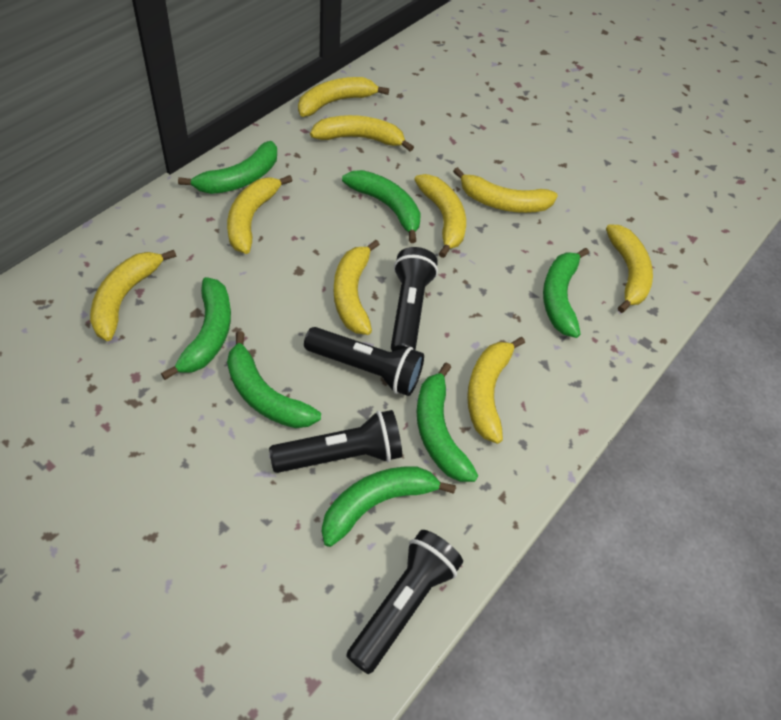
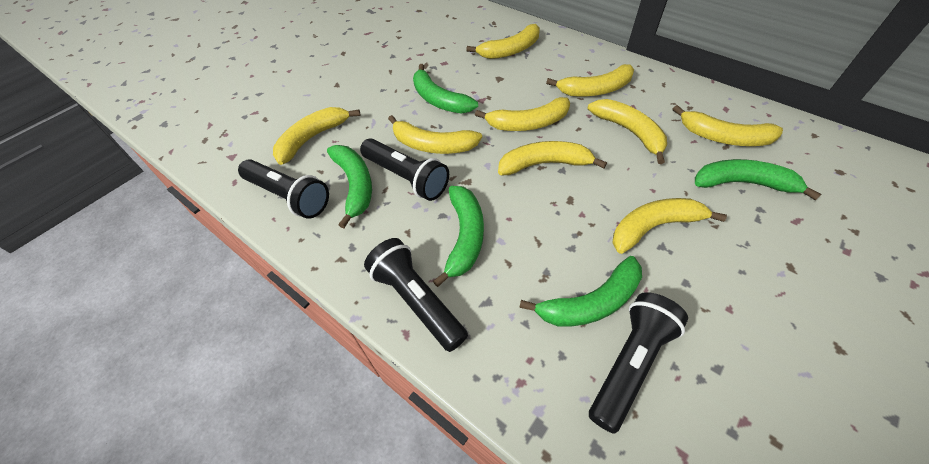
green banana: 7 -> 5

